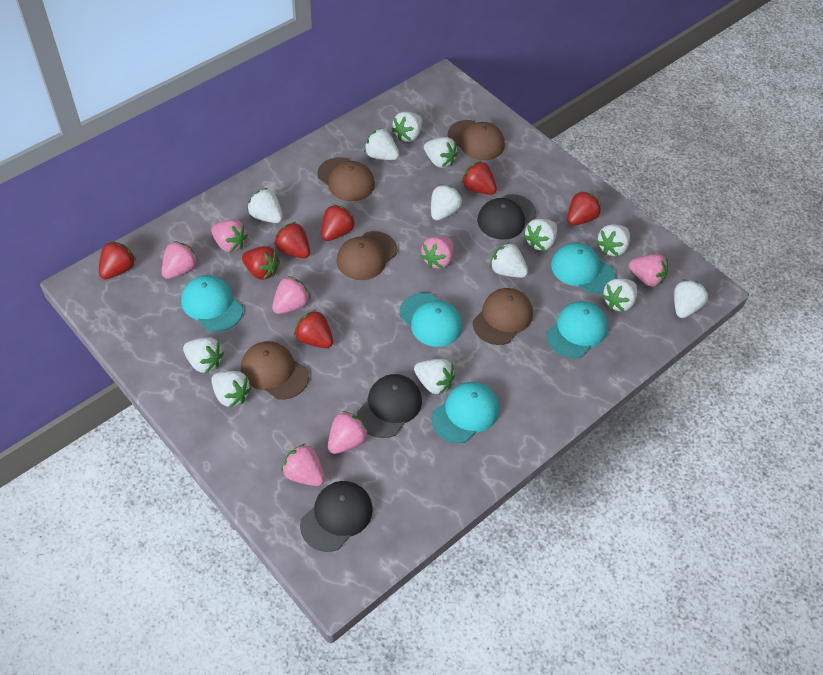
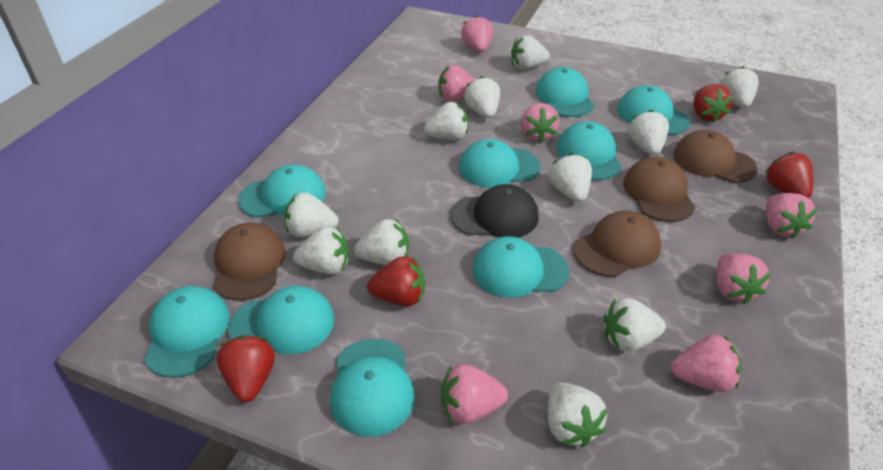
black cap: 3 -> 1
brown cap: 5 -> 4
red strawberry: 7 -> 4
turquoise cap: 5 -> 9
white strawberry: 13 -> 11

